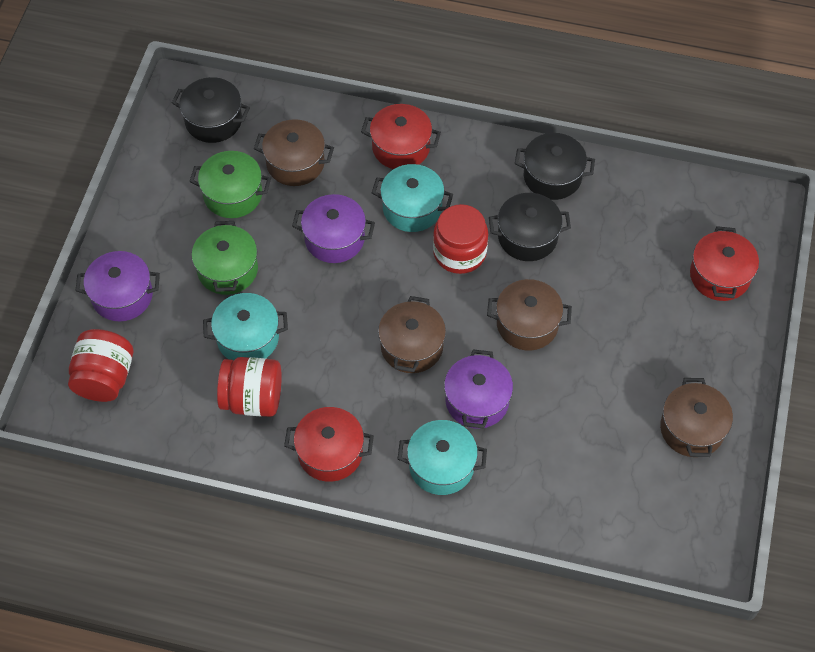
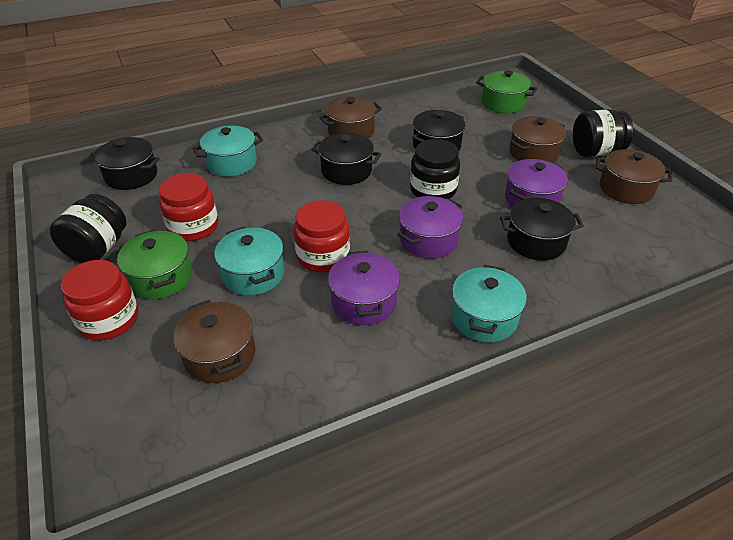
black jar: 0 -> 3
black pot: 3 -> 4
red pot: 3 -> 0

